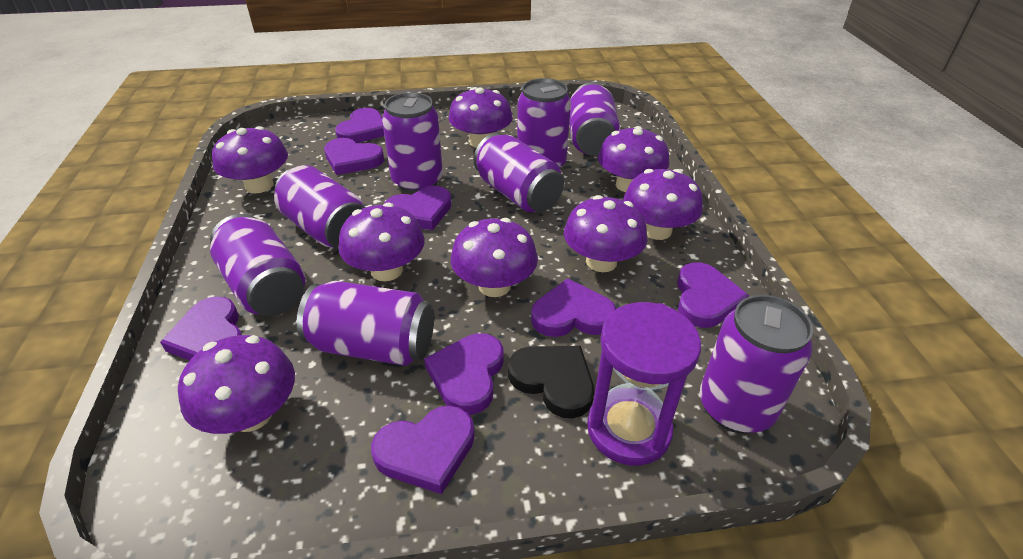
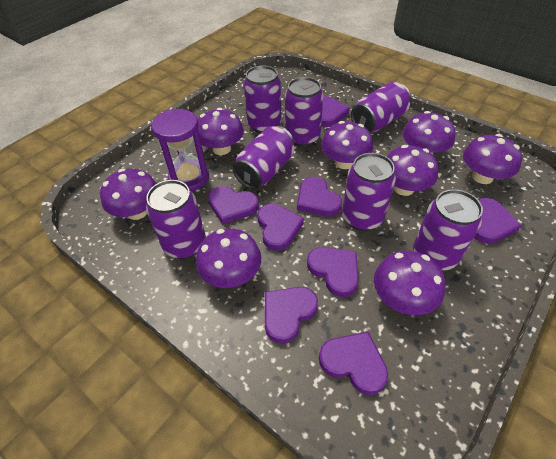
black heart: 1 -> 0
purple can: 8 -> 7

